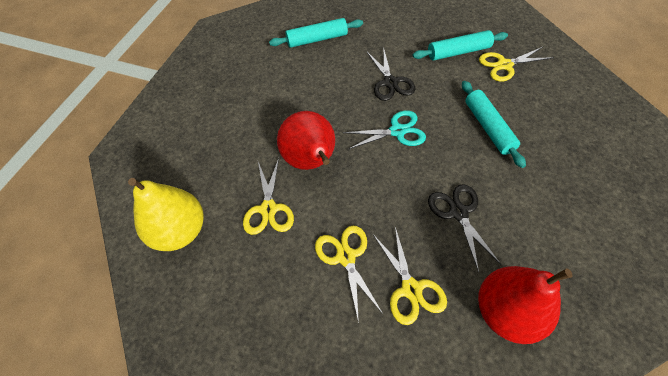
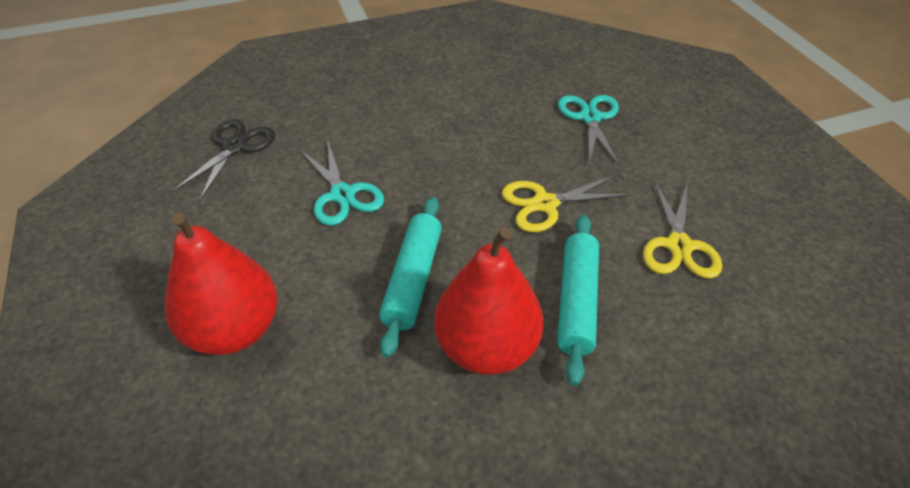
black scissors: 2 -> 1
turquoise rolling pin: 3 -> 2
turquoise scissors: 1 -> 2
yellow pear: 1 -> 0
yellow scissors: 4 -> 2

